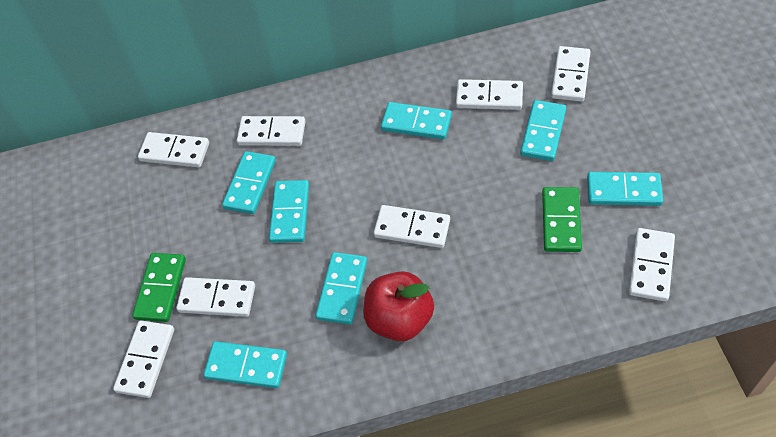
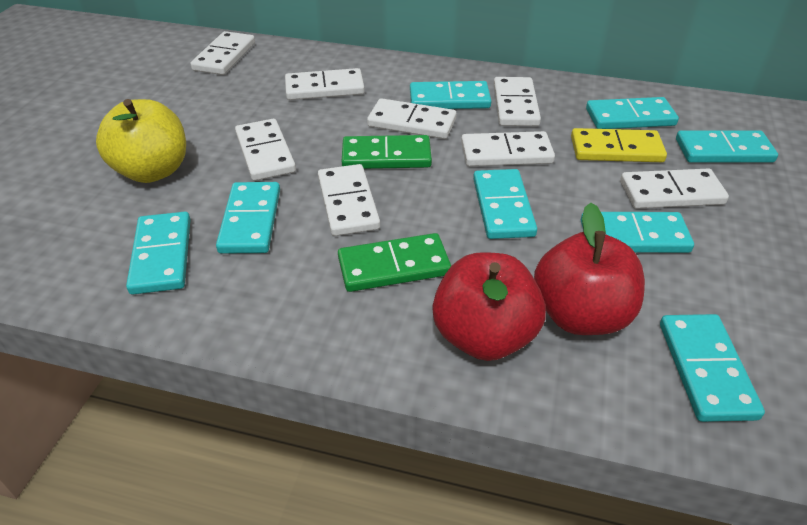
red apple: 1 -> 2
turquoise domino: 7 -> 8
yellow apple: 0 -> 1
yellow domino: 0 -> 1

